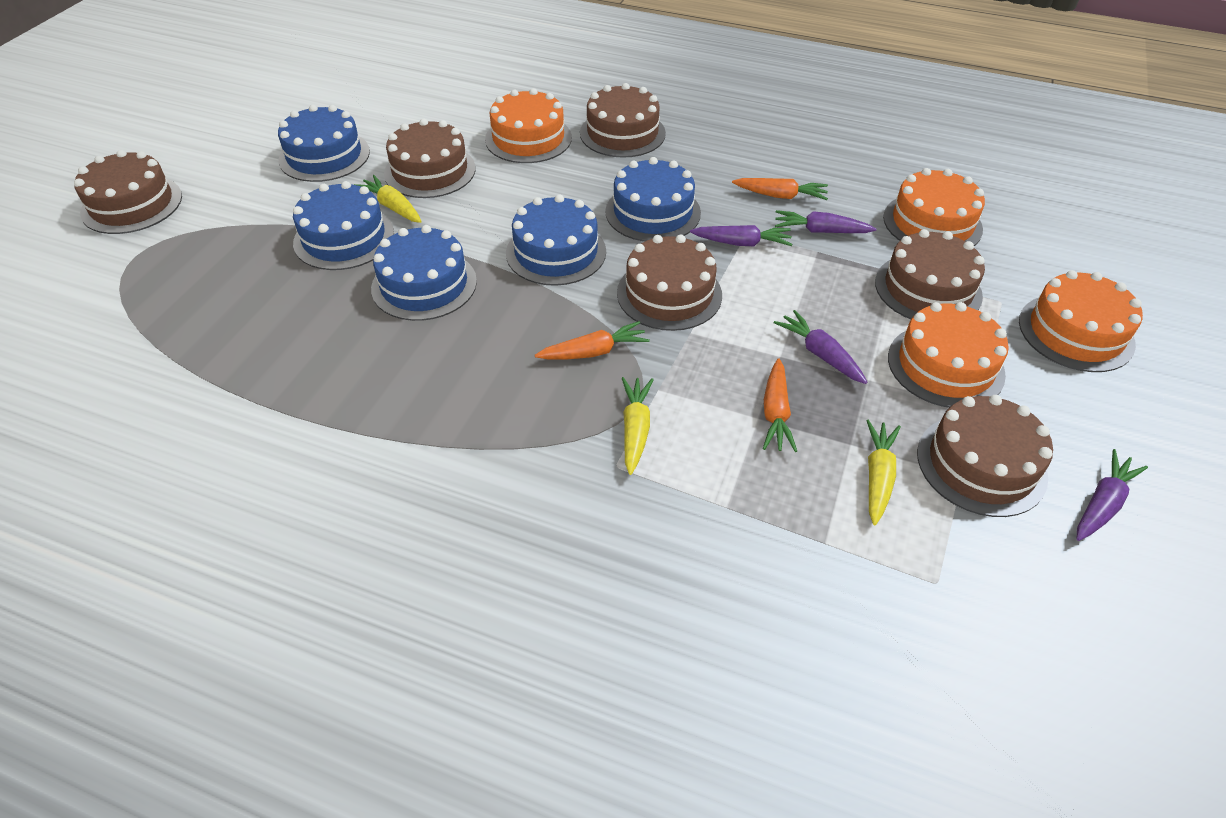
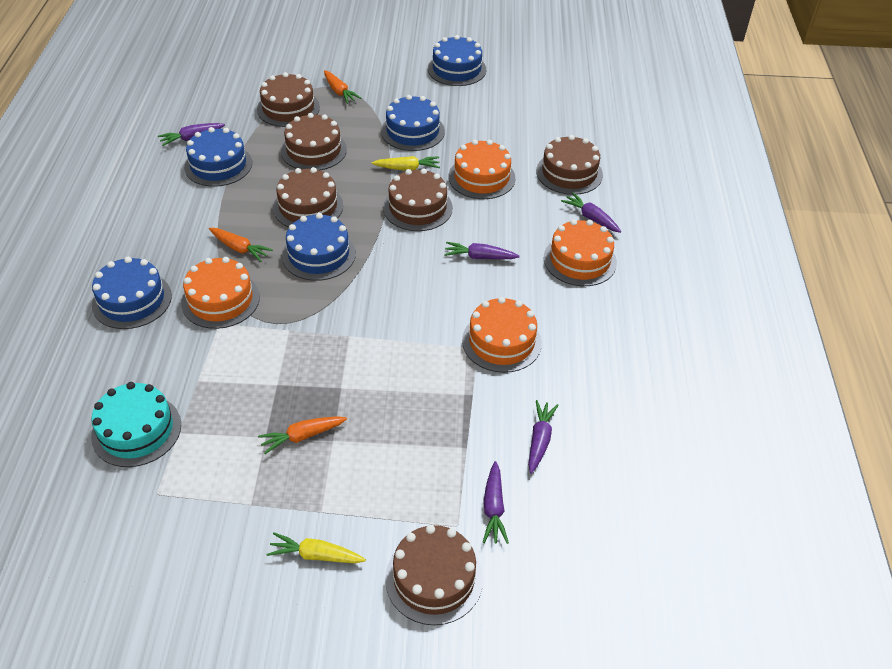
purple carrot: 4 -> 5
turquoise cake: 0 -> 1
yellow carrot: 3 -> 2

